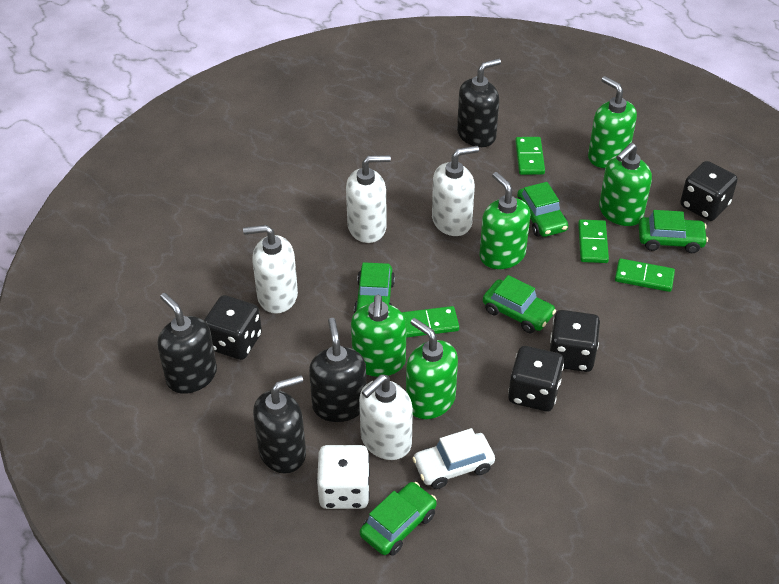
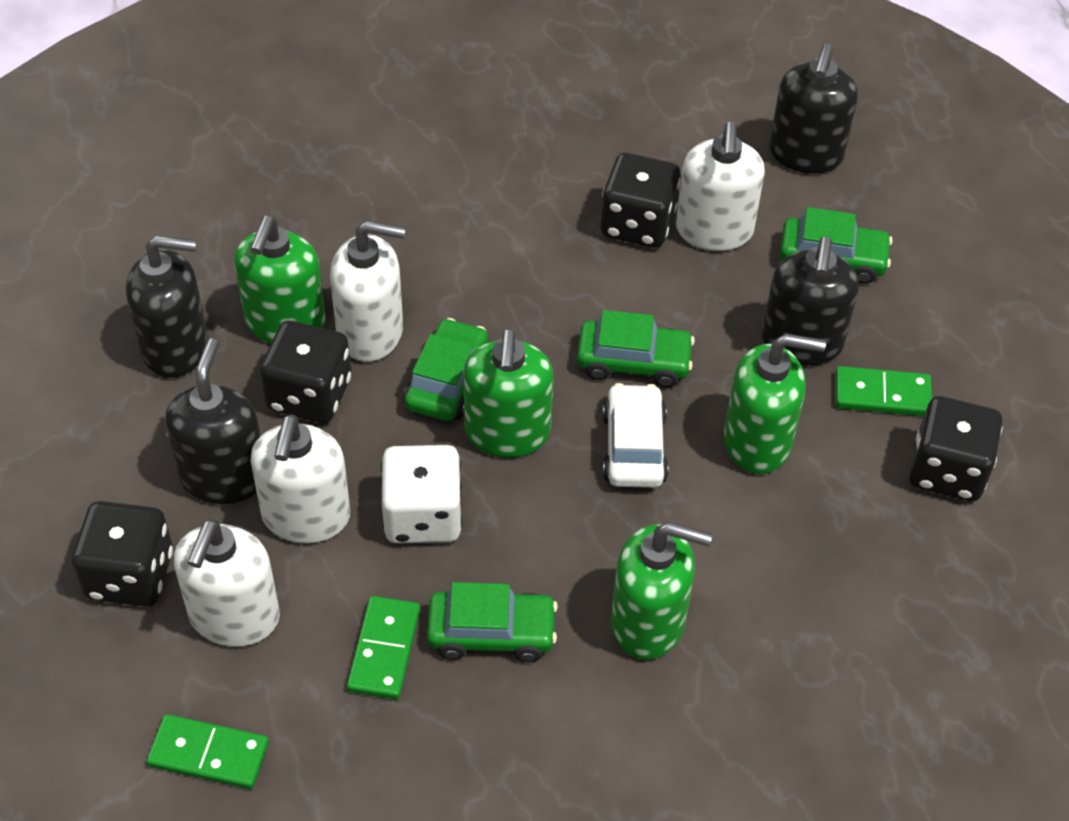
green car: 5 -> 4
green domino: 4 -> 3
green soap dispenser: 5 -> 4

